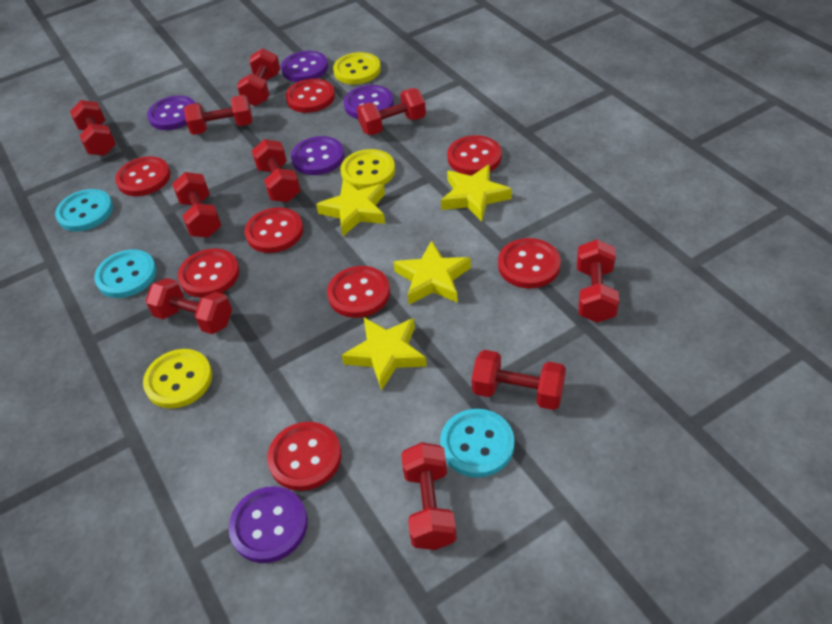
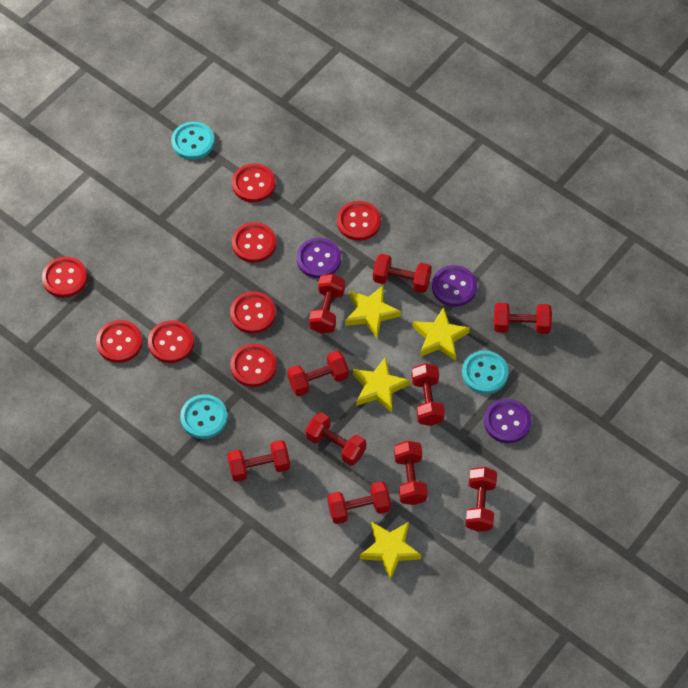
purple button: 5 -> 3
yellow button: 3 -> 0

